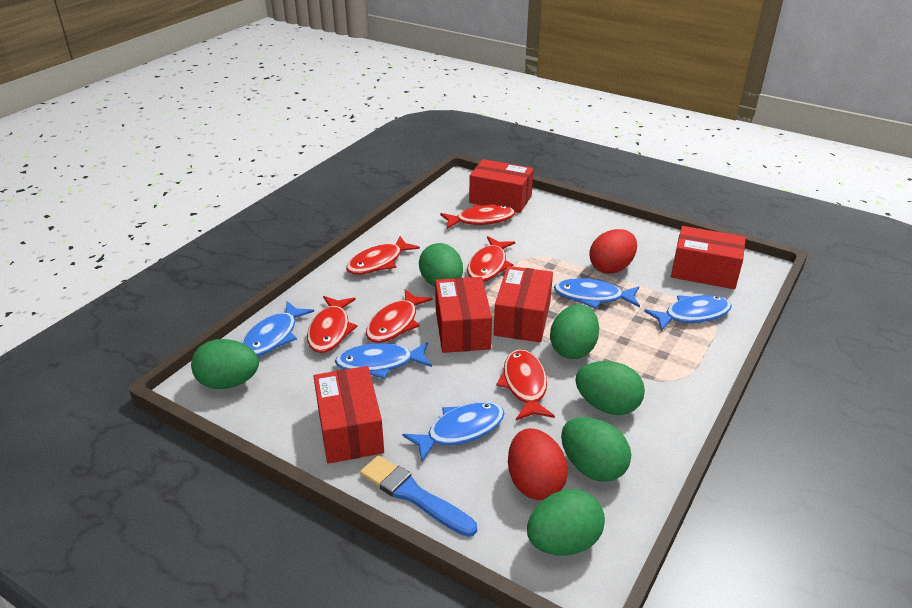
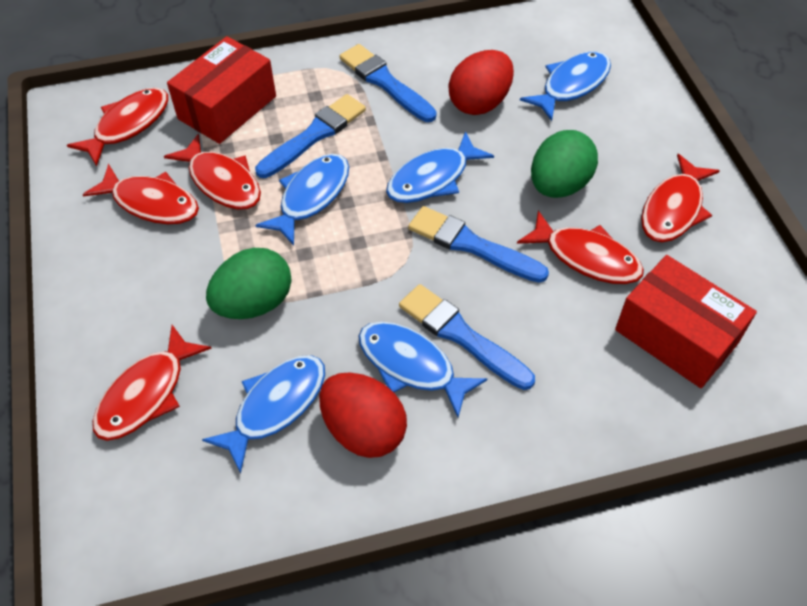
blue brush: 1 -> 4
green egg: 6 -> 2
red box: 5 -> 2

